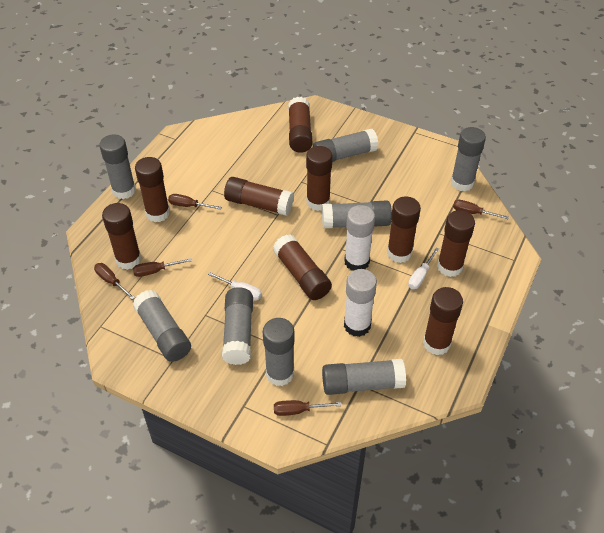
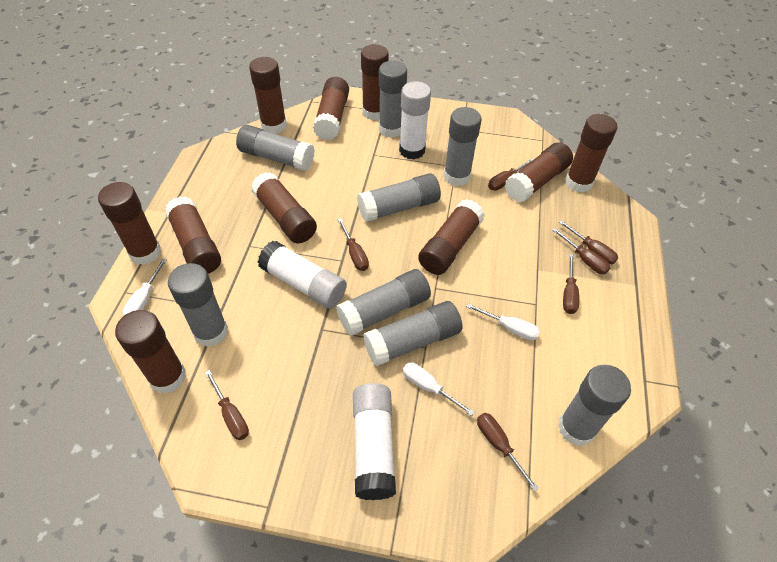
brown glue stick: 9 -> 10
brown screwdriver: 5 -> 7
white glue stick: 2 -> 3
white screwdriver: 2 -> 3

